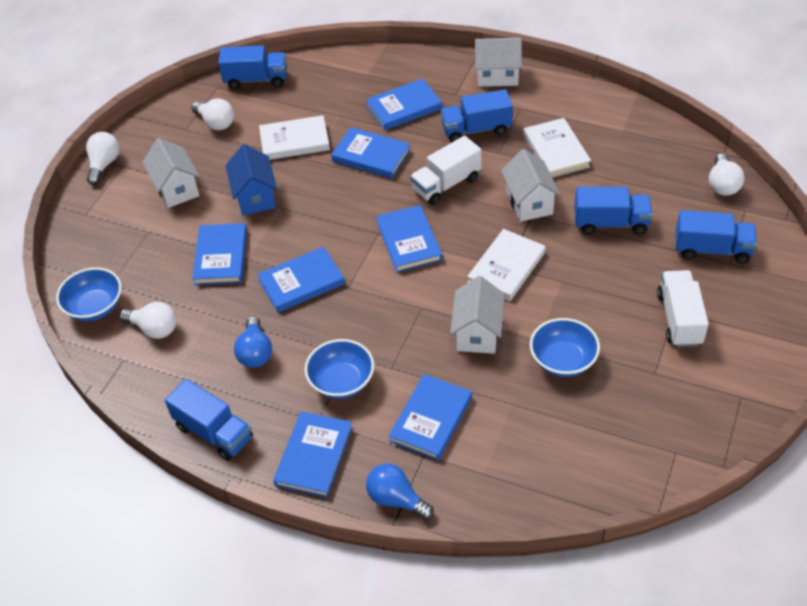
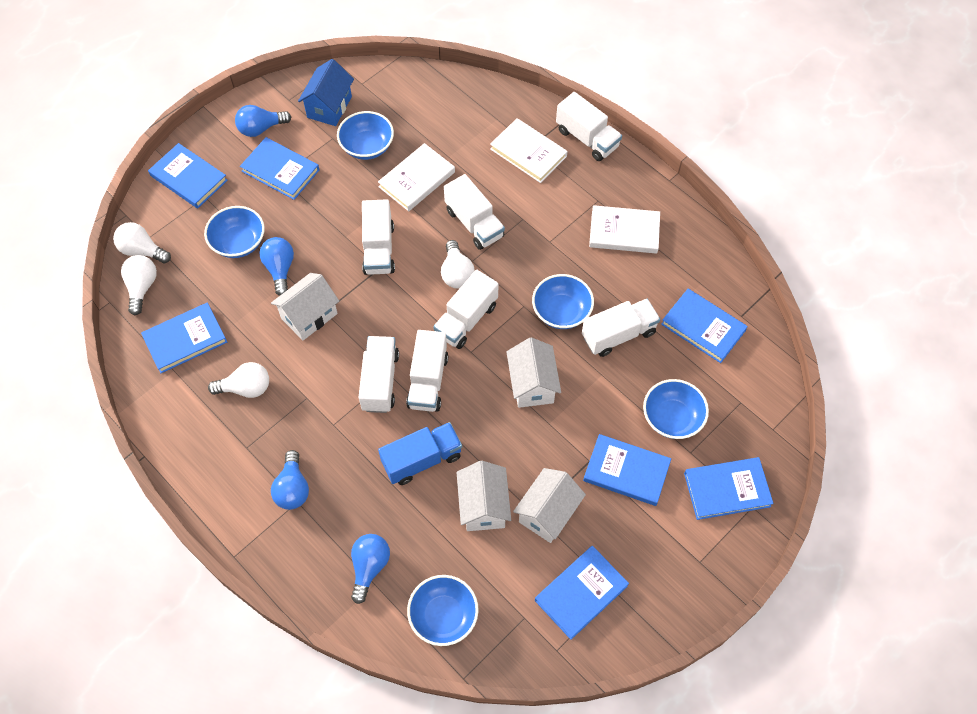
blue bowl: 3 -> 5
blue light bulb: 2 -> 4
blue truck: 5 -> 1
white truck: 2 -> 7

